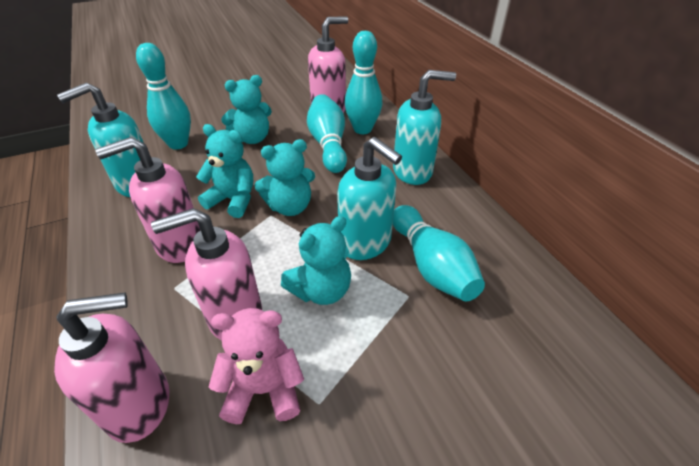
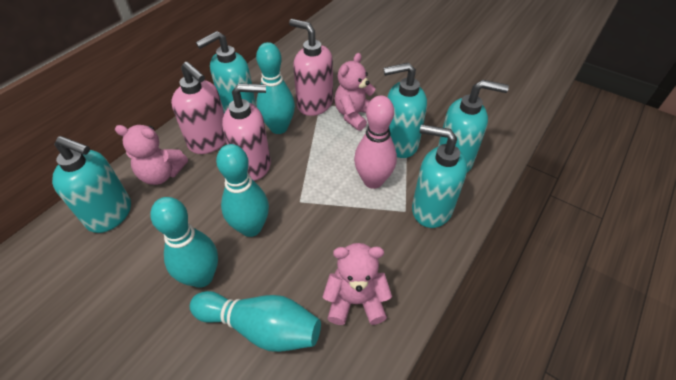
pink bowling pin: 0 -> 1
pink soap dispenser: 4 -> 3
pink teddy bear: 1 -> 3
turquoise soap dispenser: 3 -> 5
turquoise teddy bear: 4 -> 0

